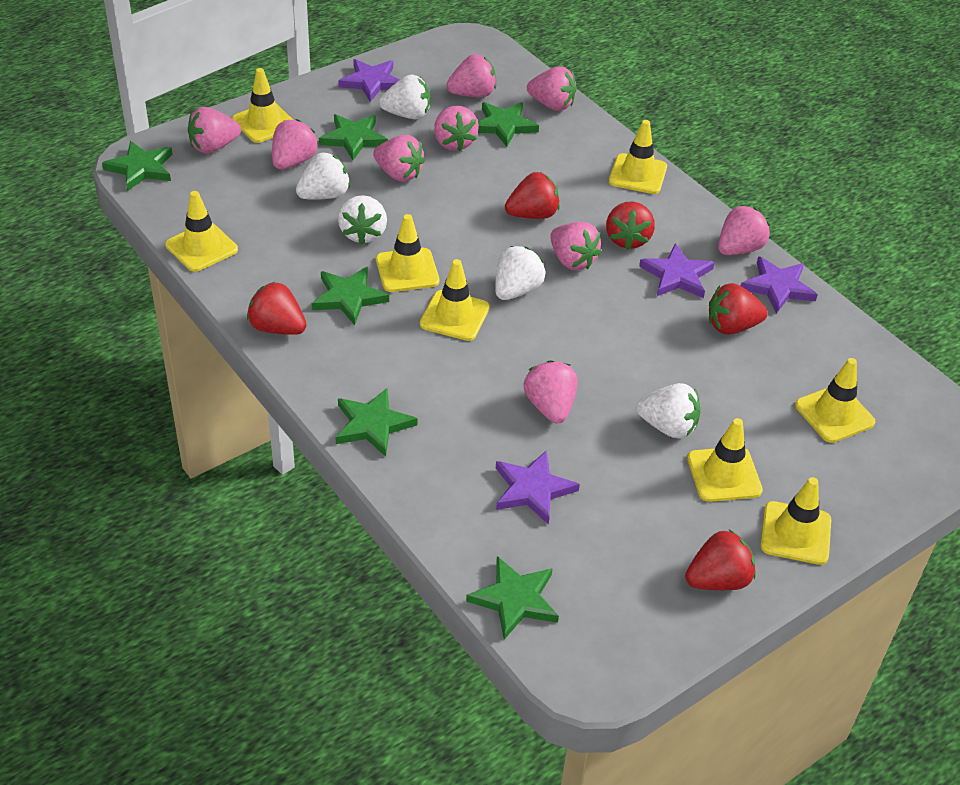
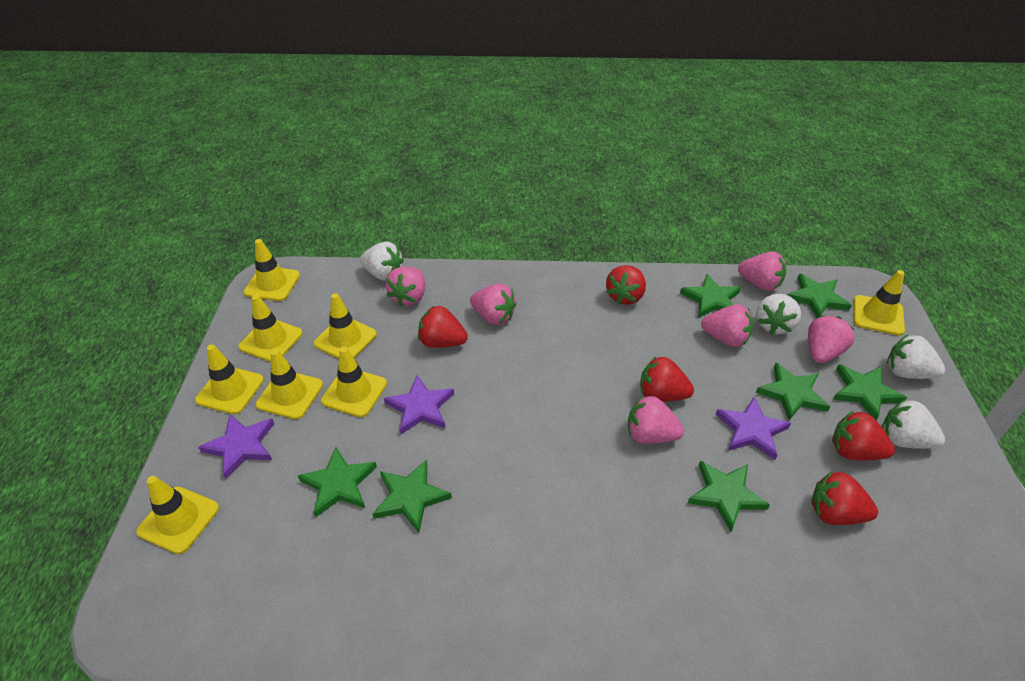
green star: 6 -> 7
pink strawberry: 9 -> 6
purple star: 4 -> 3
white strawberry: 5 -> 4

